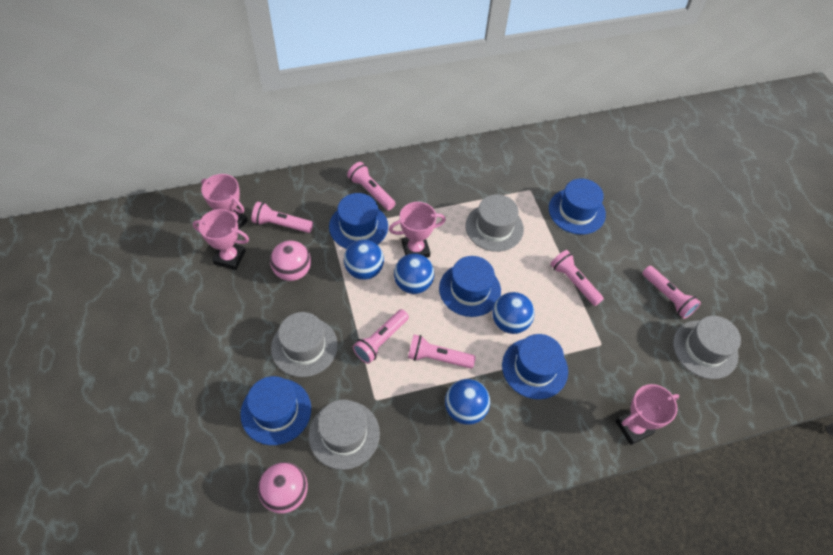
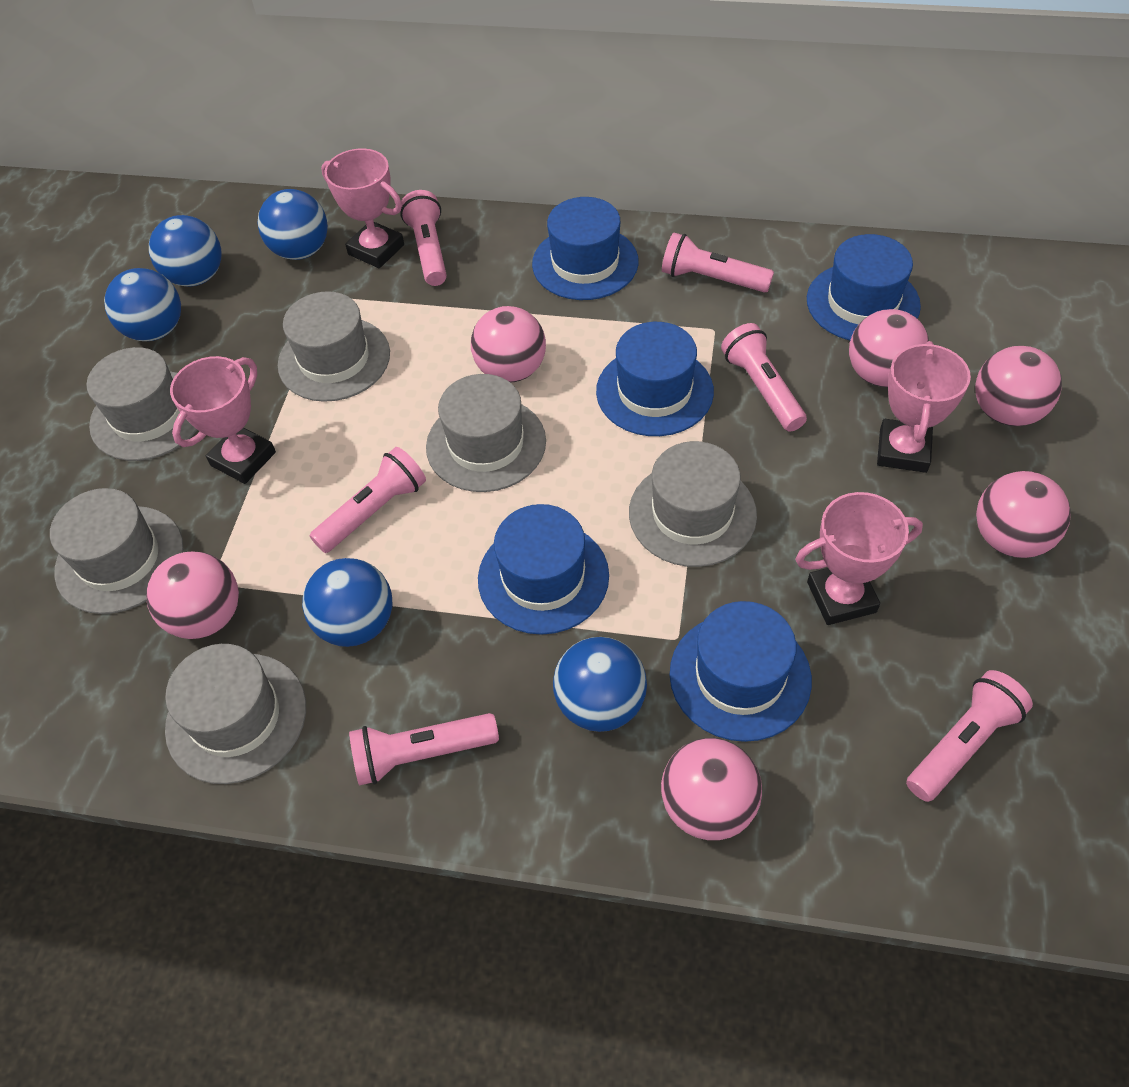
blue ball: 4 -> 5
grey hat: 4 -> 6
pink ball: 2 -> 6

